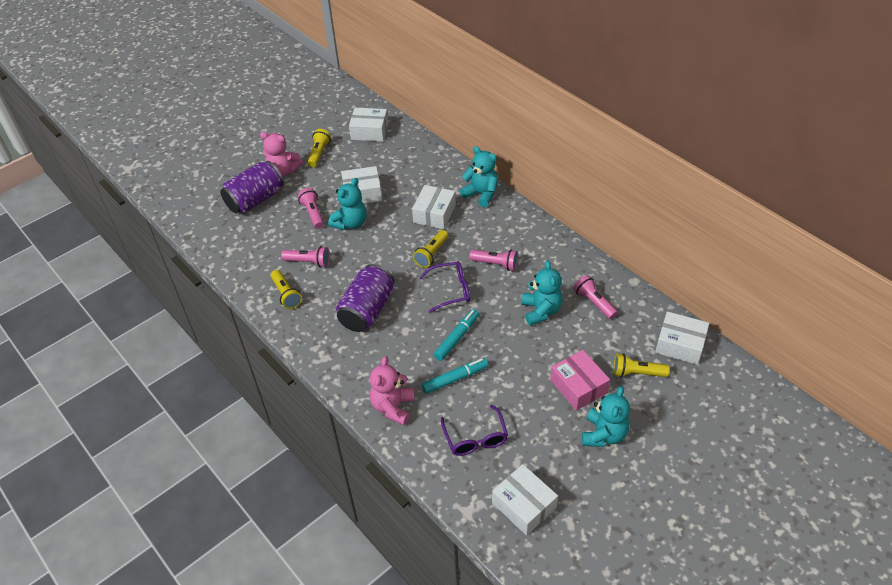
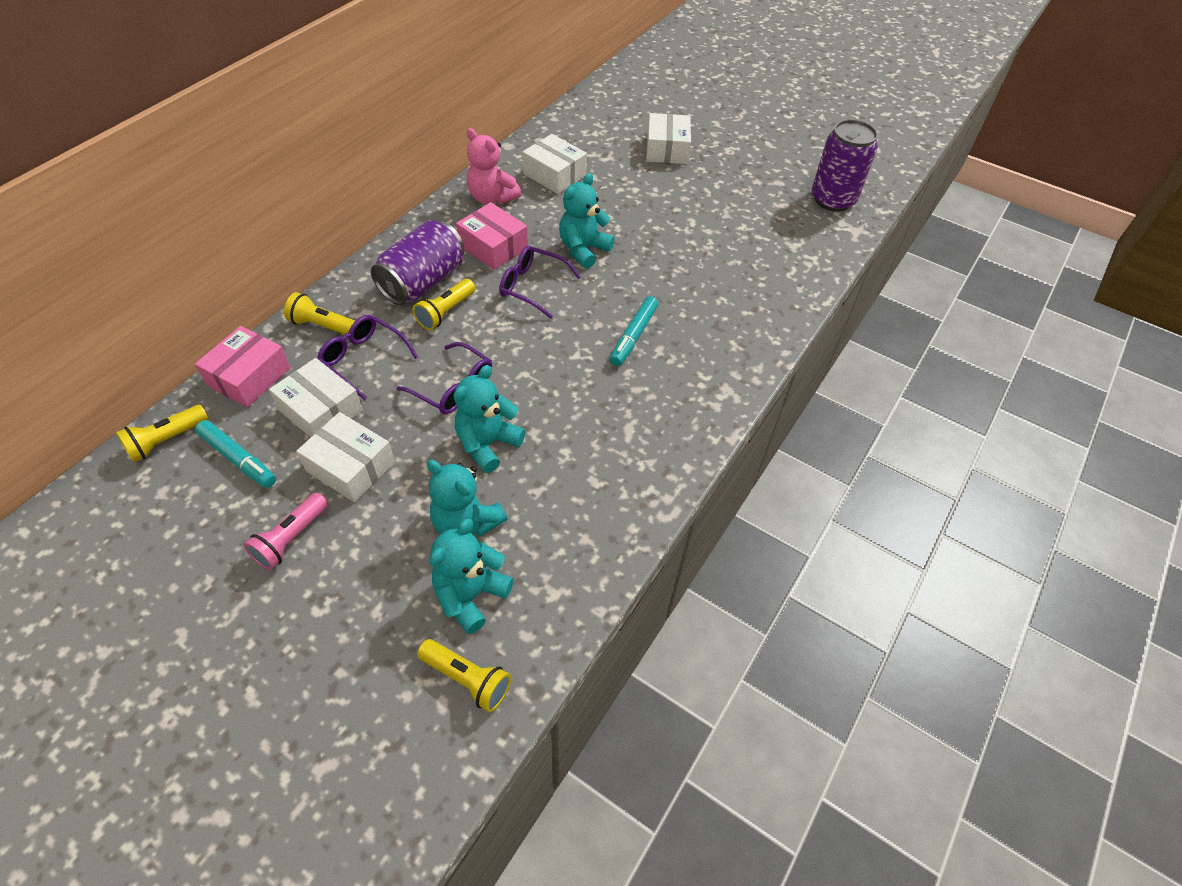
pink box: 1 -> 2
pink flashlight: 4 -> 1
pink teddy bear: 2 -> 1
purple glasses: 2 -> 3
white box: 5 -> 4

